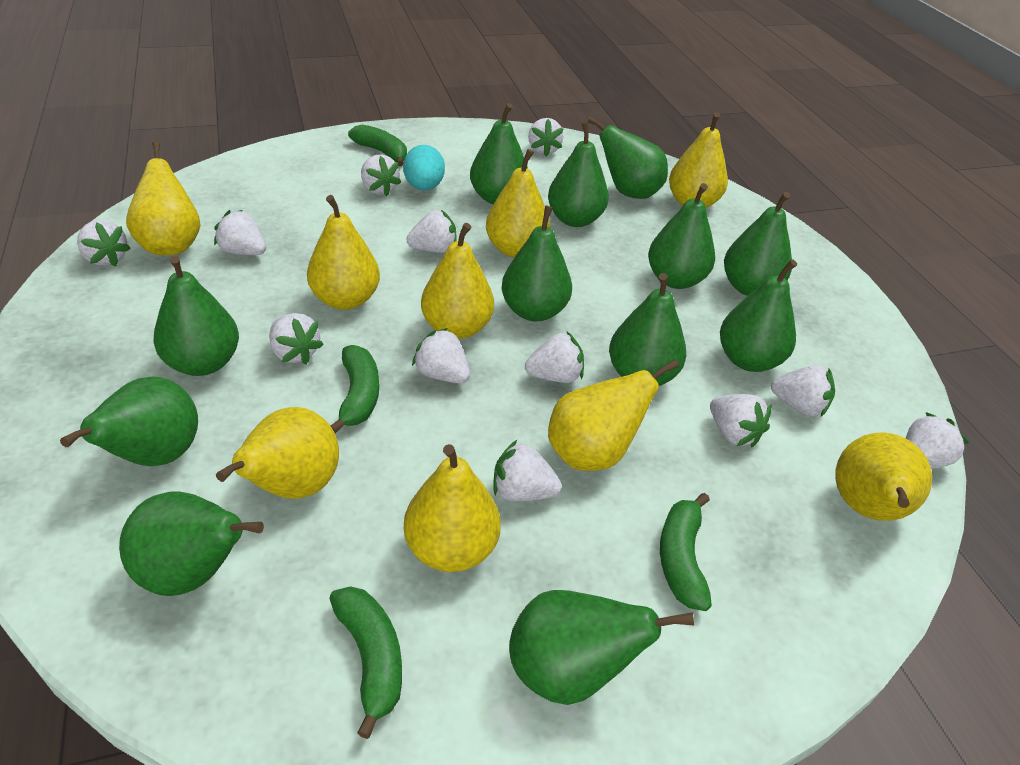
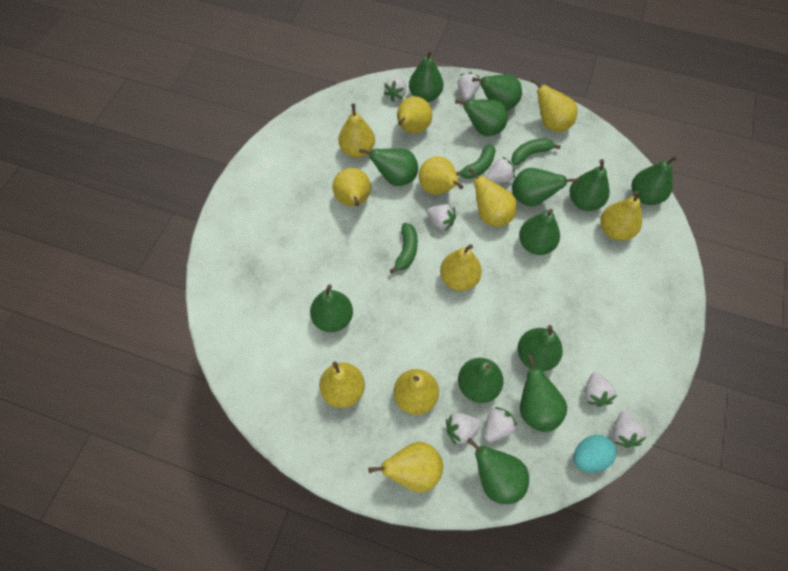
green banana: 4 -> 3
green pear: 12 -> 13
white strawberry: 12 -> 8
yellow pear: 9 -> 11

